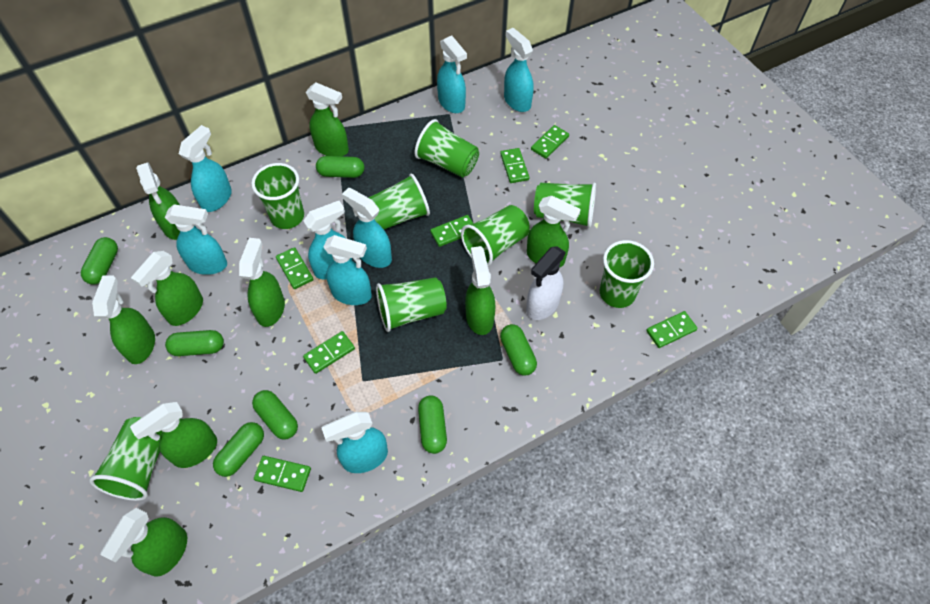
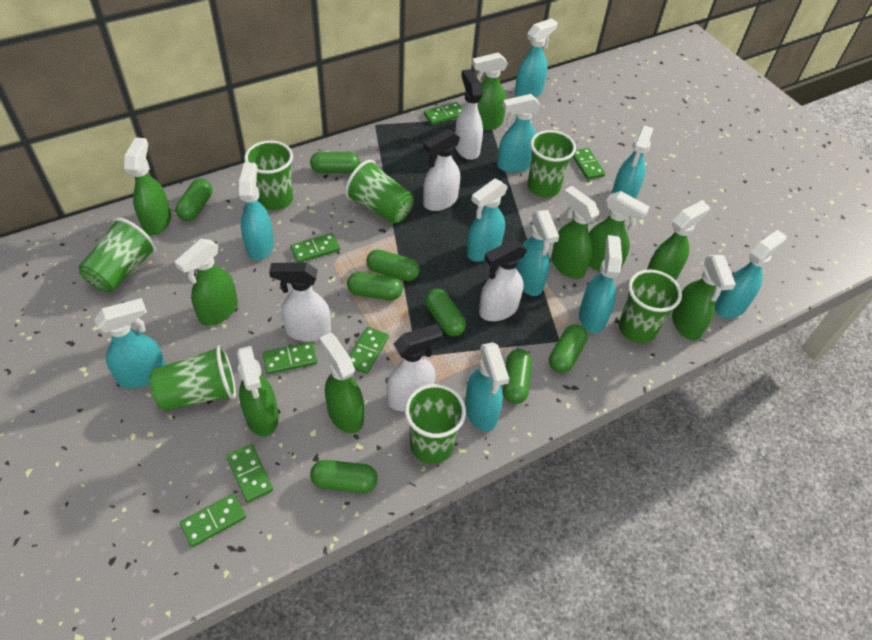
green capsule: 7 -> 8
green cup: 8 -> 7
turquoise spray bottle: 8 -> 10
white spray bottle: 1 -> 5

